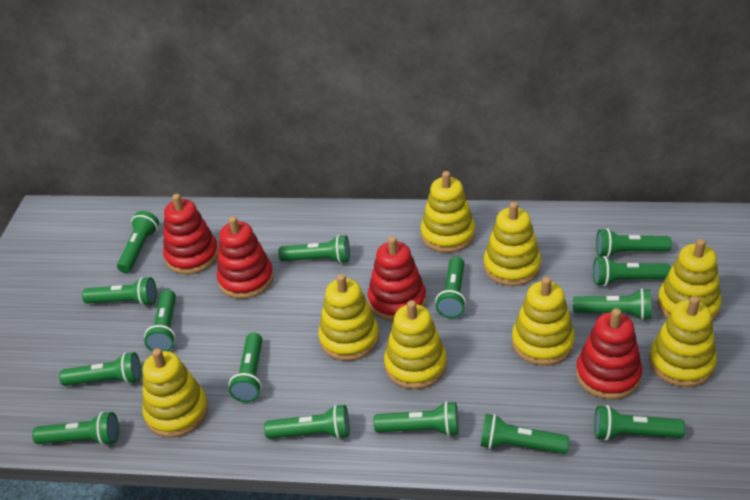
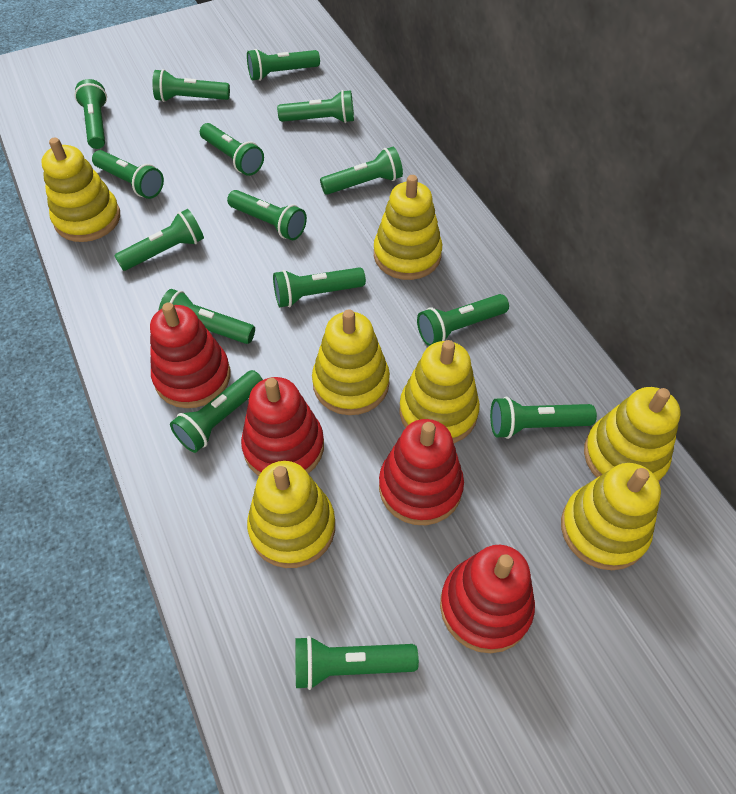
yellow stacking toy: 8 -> 7

